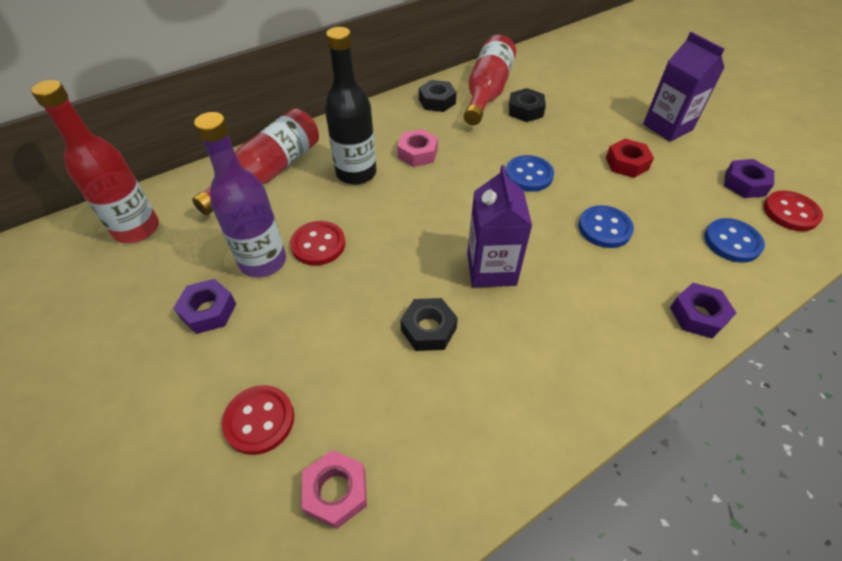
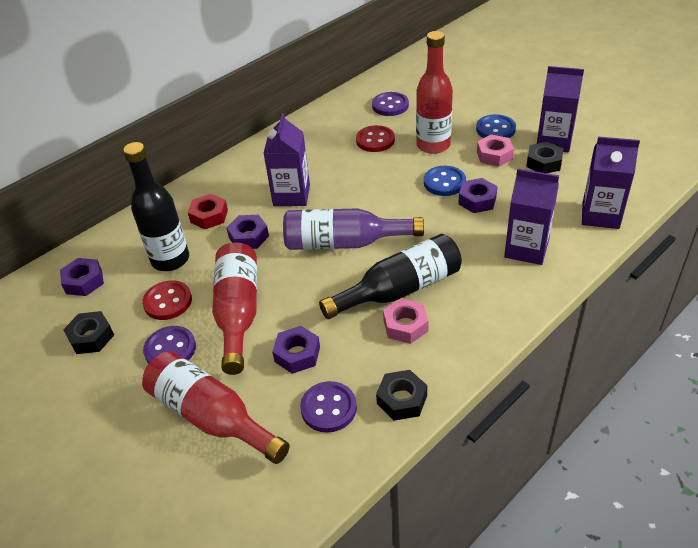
black bottle: 1 -> 2
blue button: 3 -> 2
purple button: 0 -> 3
purple carton: 2 -> 4
purple nut: 3 -> 4
red button: 3 -> 2

